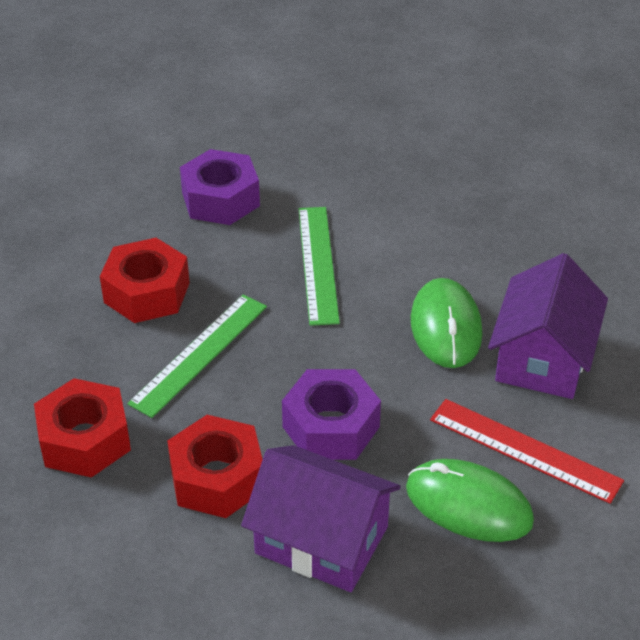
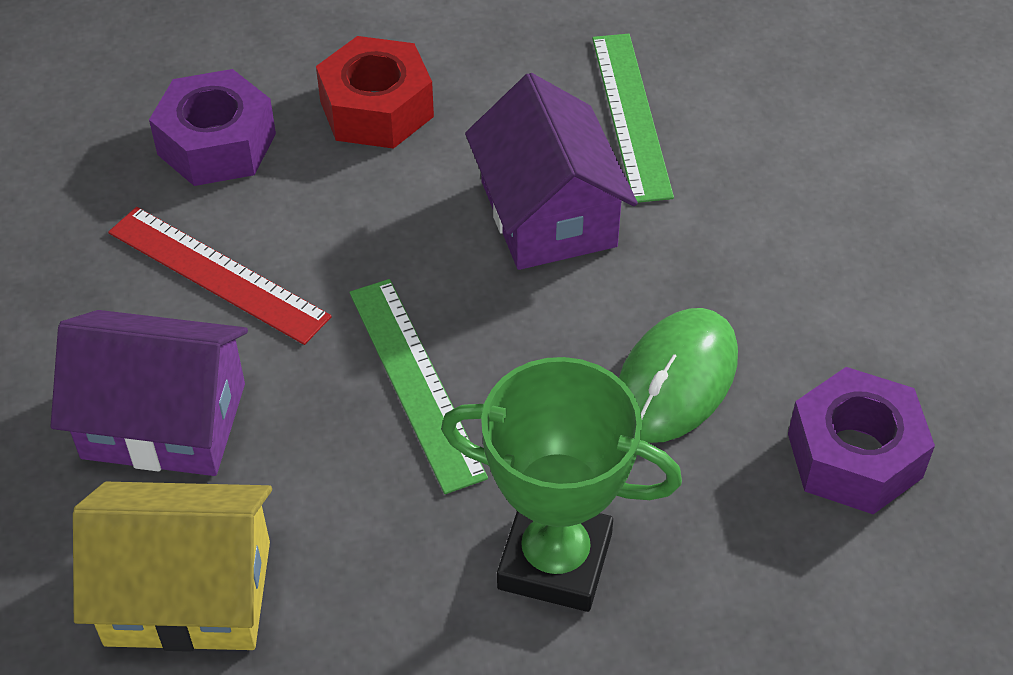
green mouse: 2 -> 1
green trophy: 0 -> 1
red nut: 3 -> 1
yellow house: 0 -> 1

